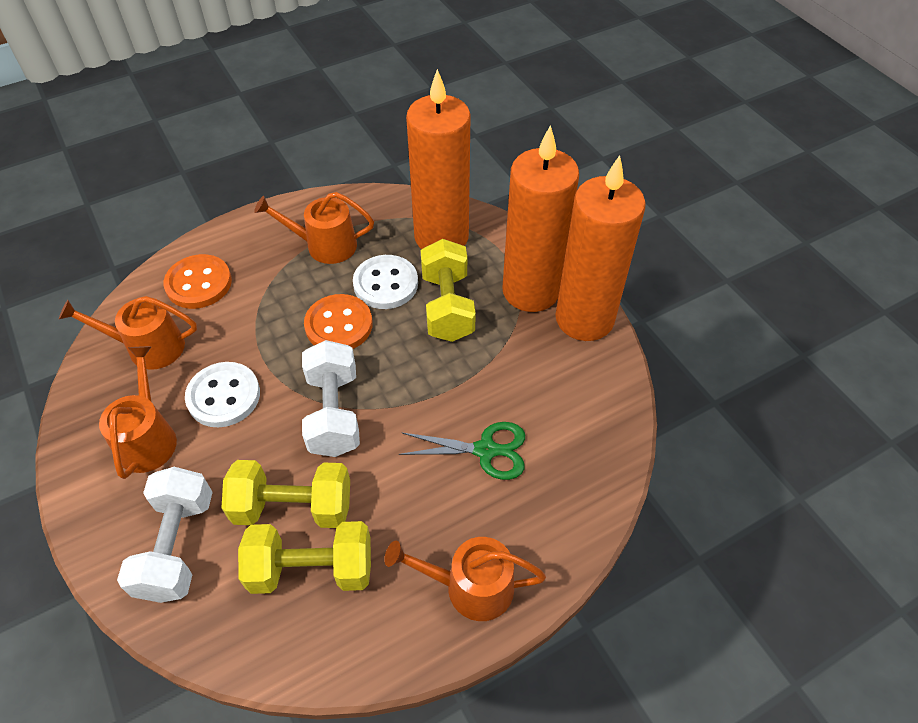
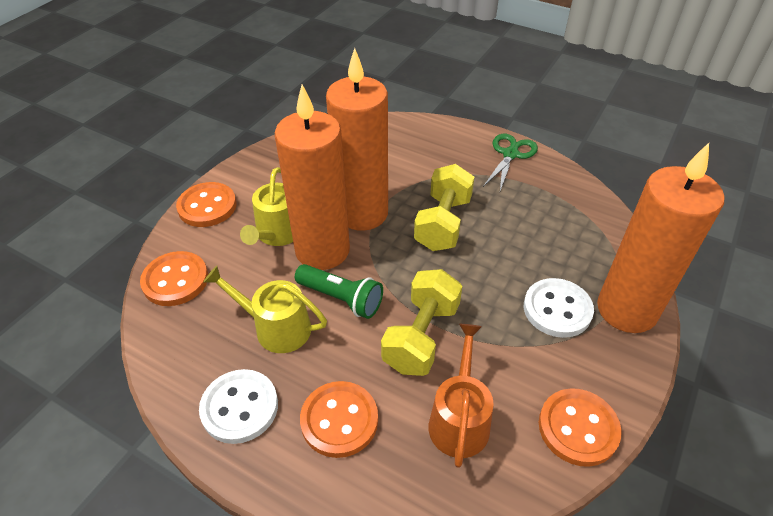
green flashlight: 0 -> 1
orange button: 2 -> 4
orange watering can: 4 -> 1
white dumbbell: 2 -> 0
yellow dumbbell: 3 -> 2
yellow watering can: 0 -> 2

